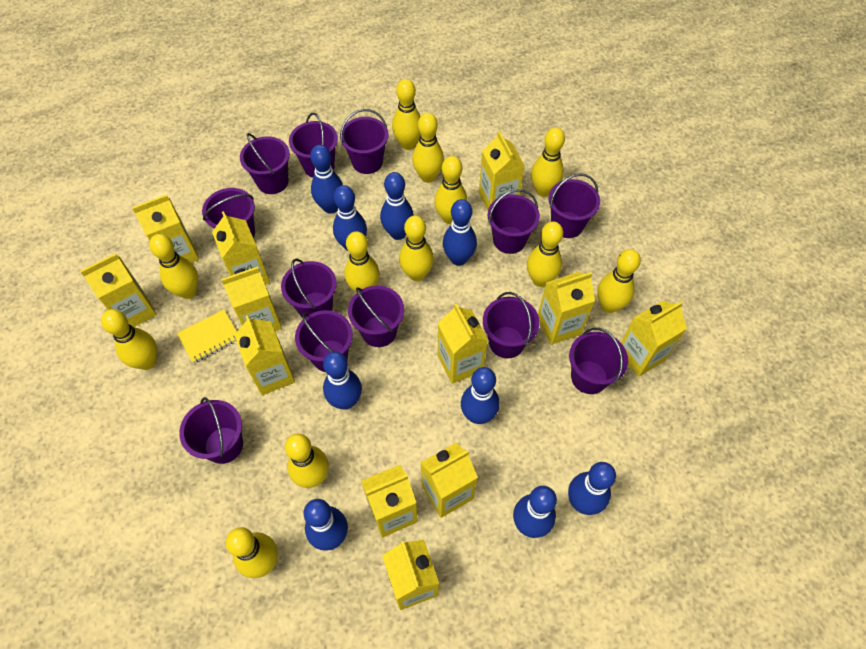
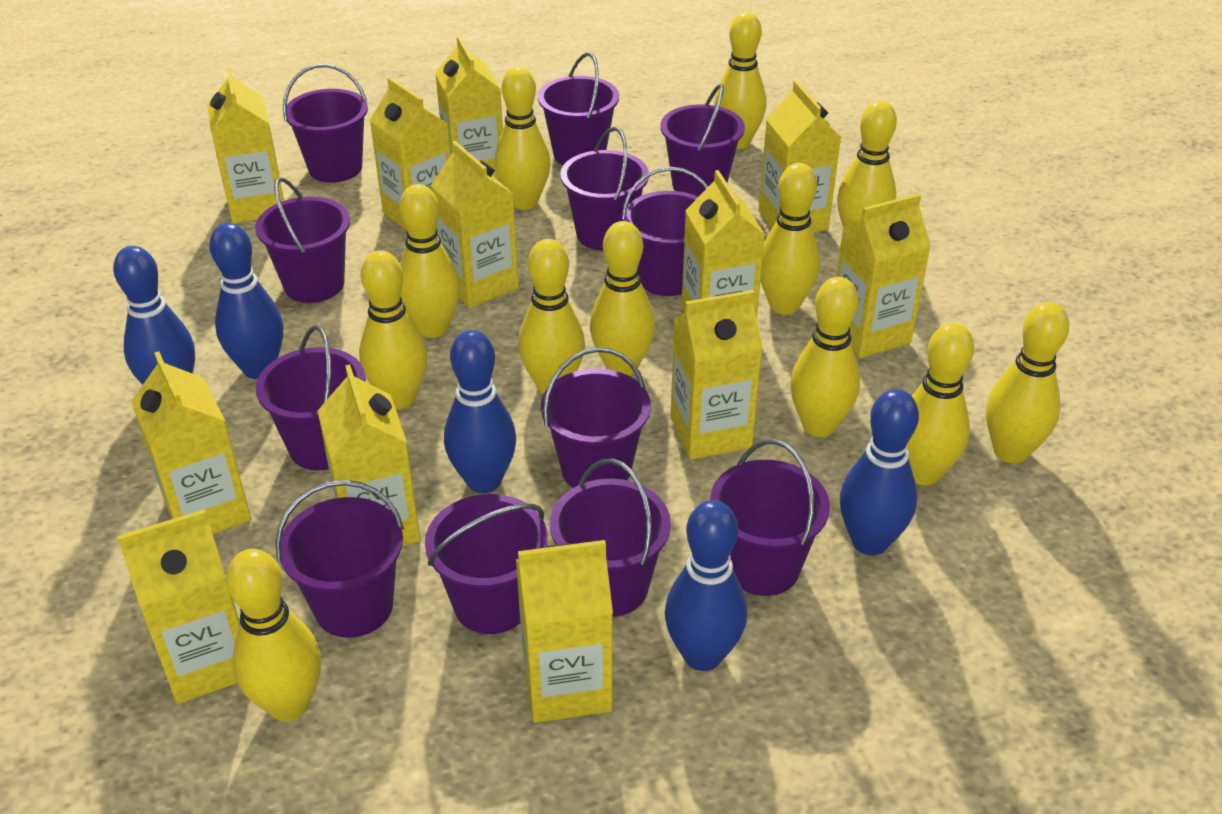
blue bowling pin: 9 -> 5
yellow notebook: 1 -> 0

